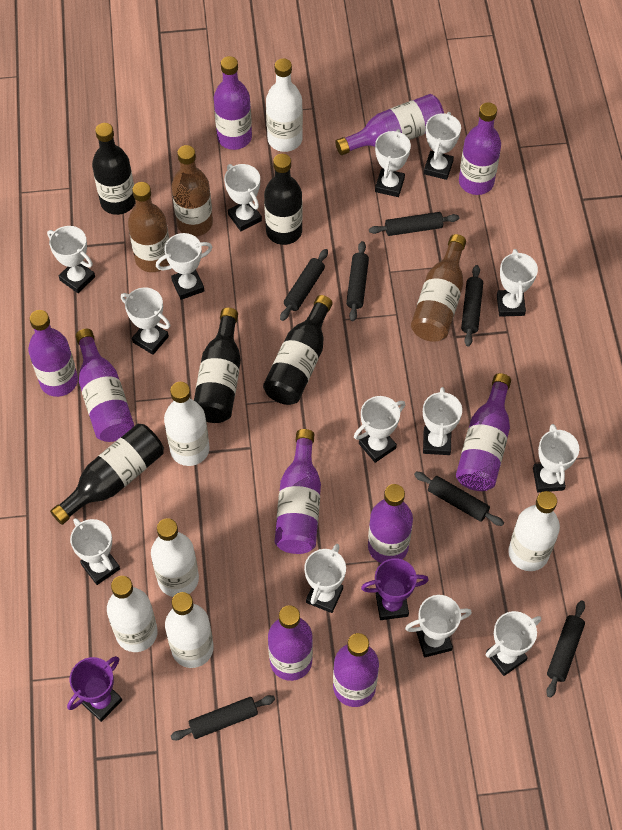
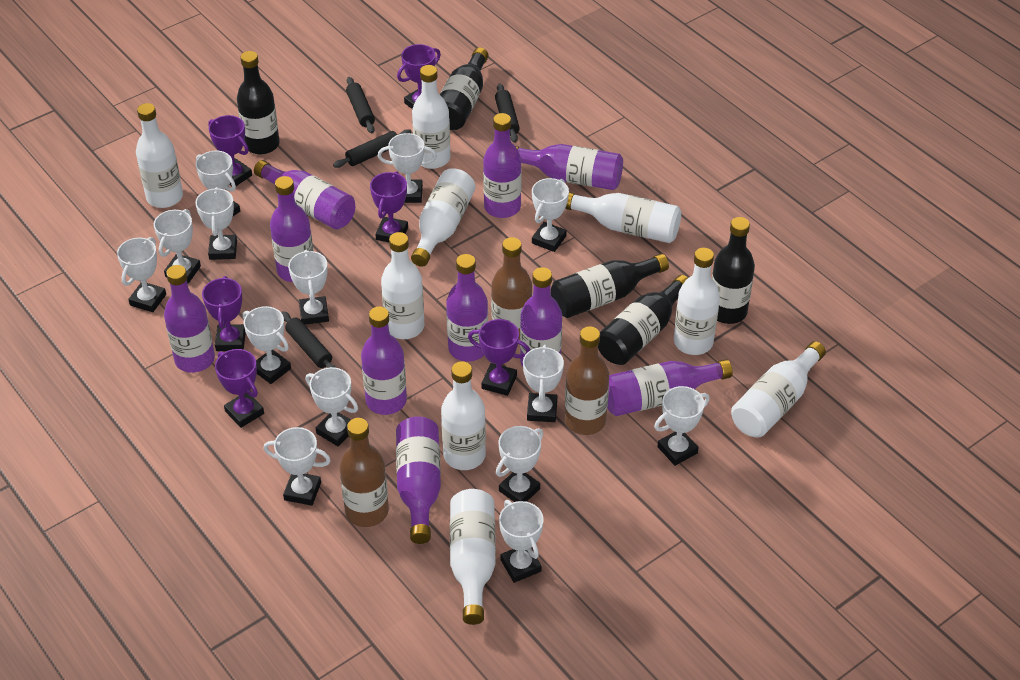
black rolling pin: 7 -> 4
purple trophy: 2 -> 6
white bottle: 6 -> 9

